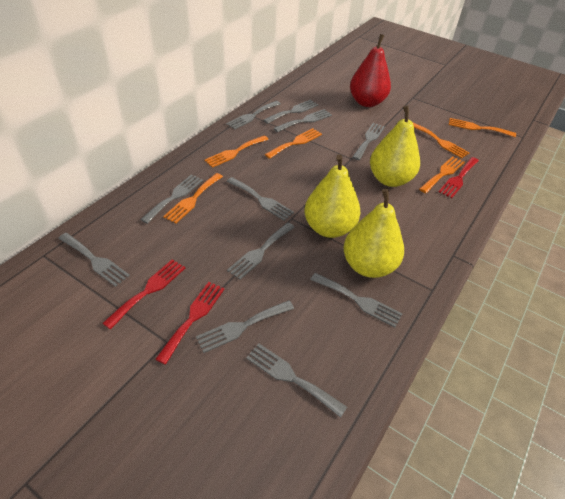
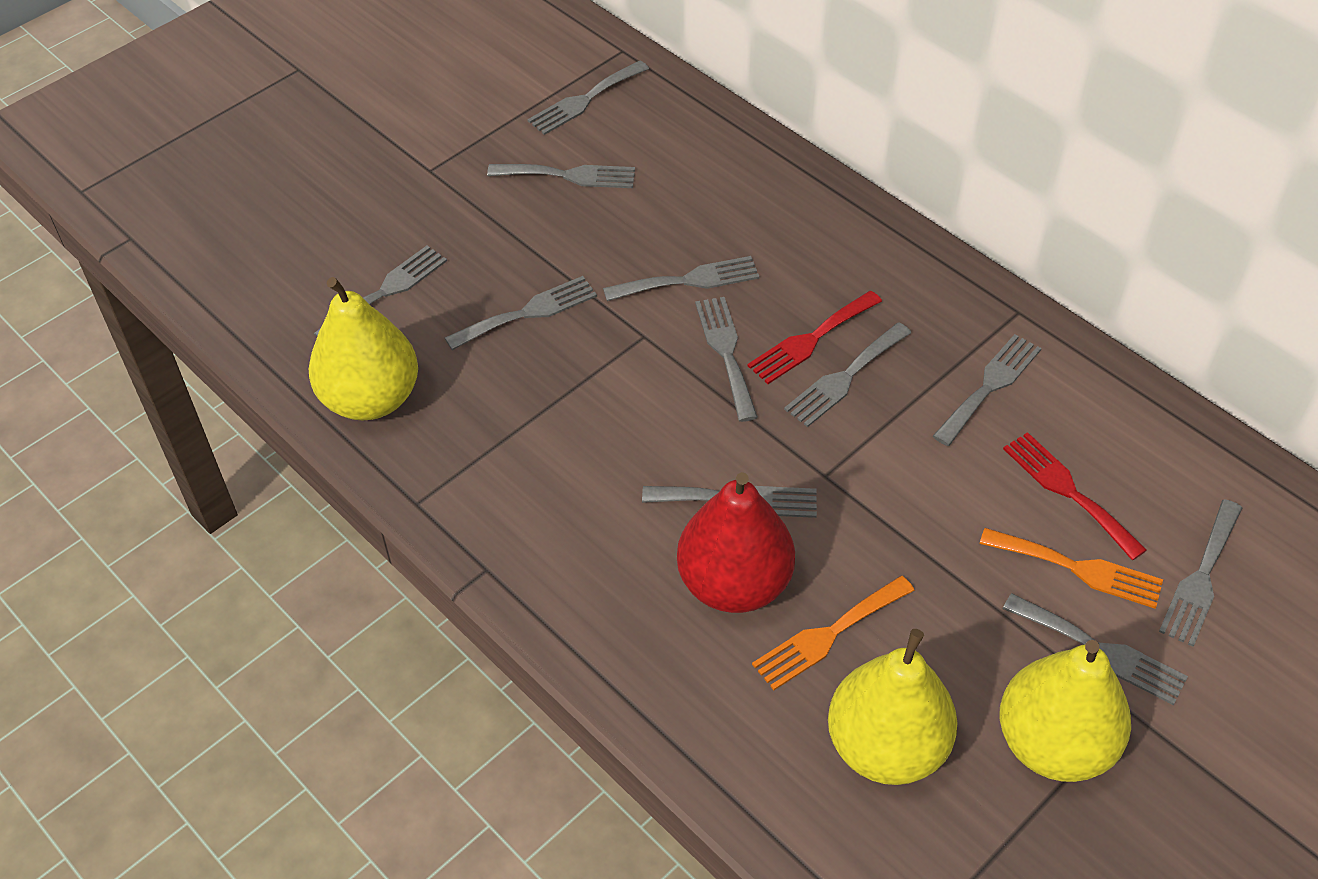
orange fork: 6 -> 2
red fork: 3 -> 2

